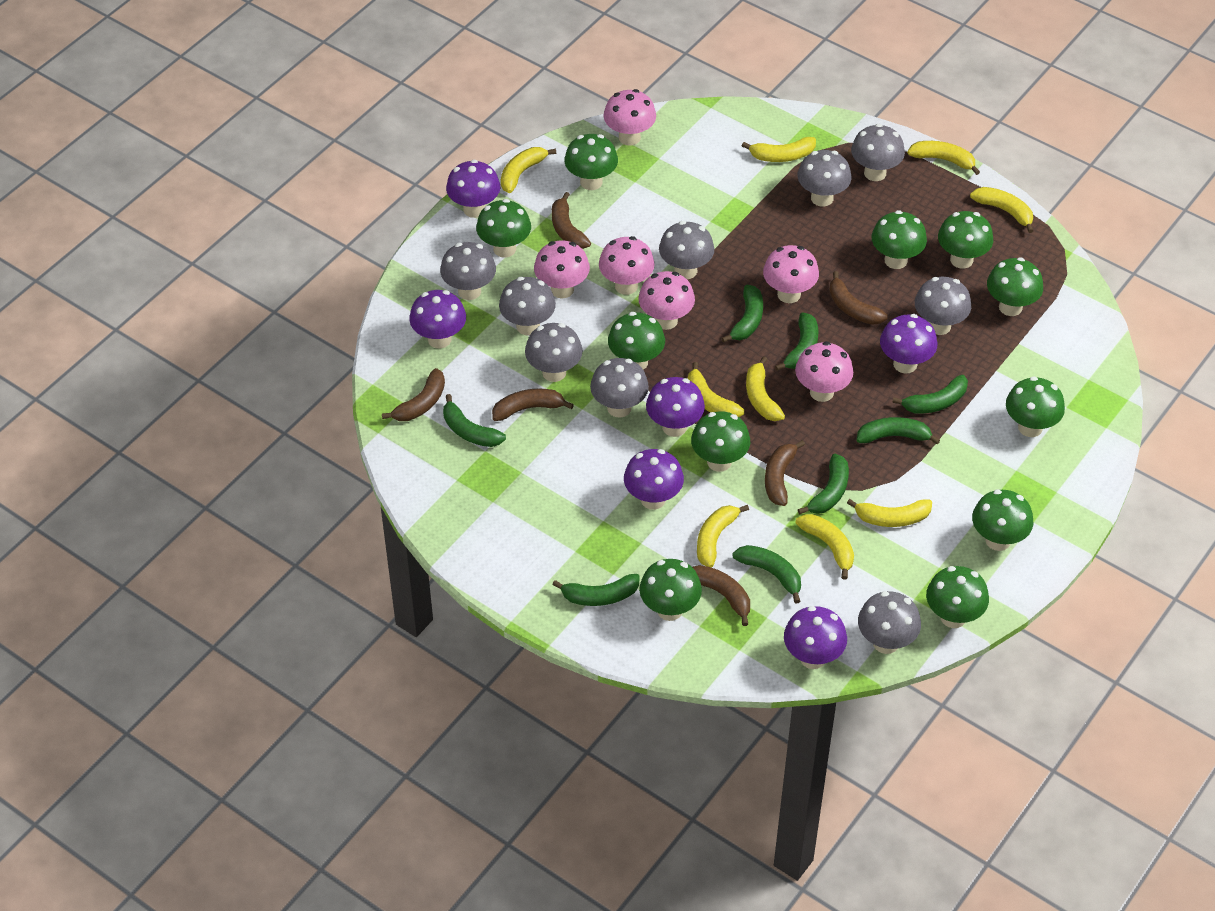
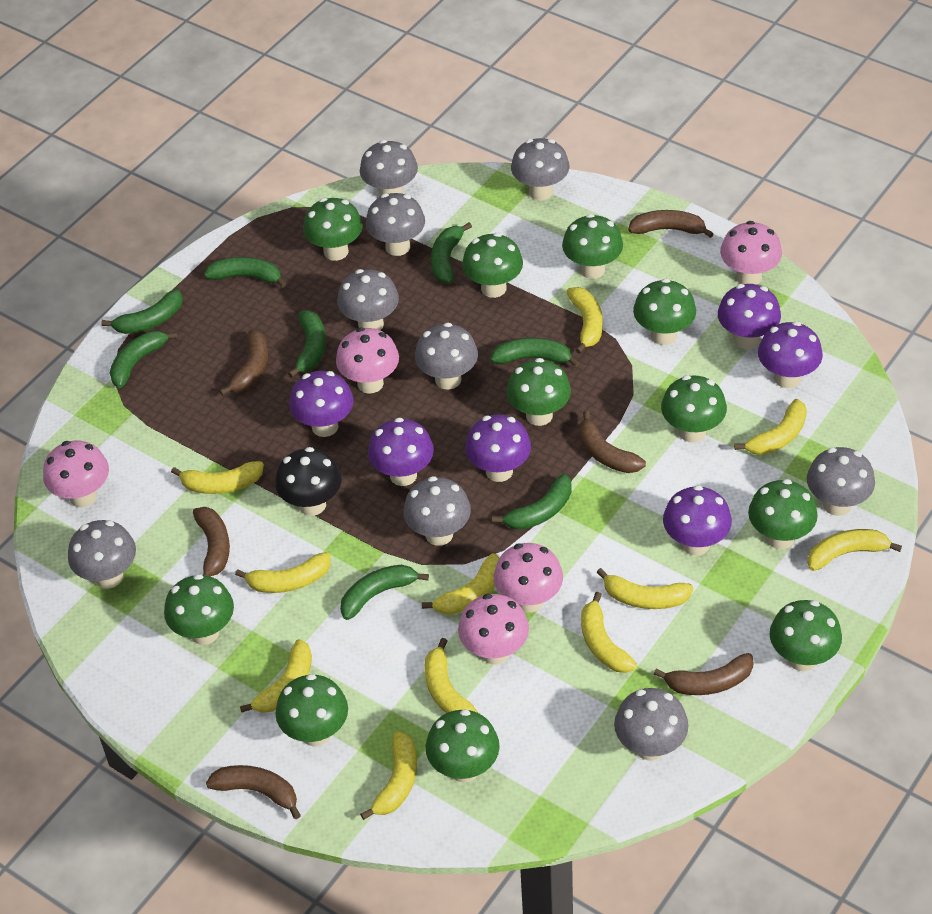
black mushroom: 0 -> 1
pink mushroom: 6 -> 5
yellow banana: 9 -> 11

